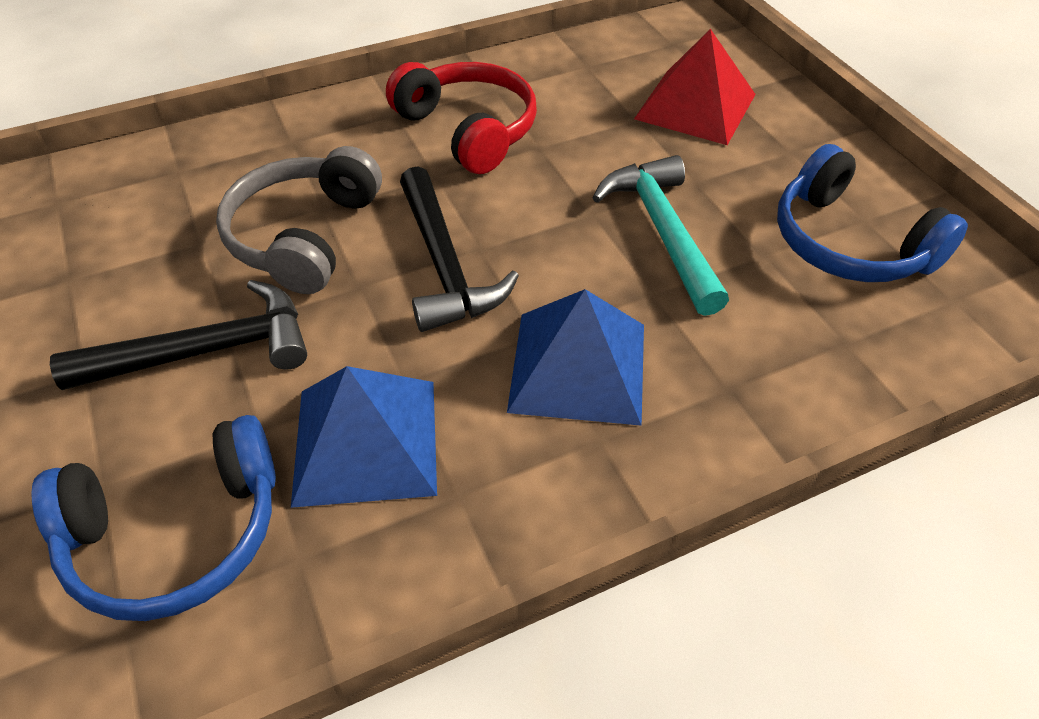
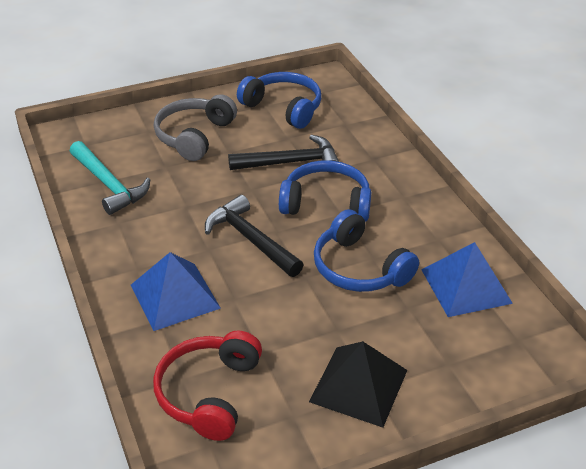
black pyramid: 0 -> 1
blue headphones: 2 -> 3
red pyramid: 1 -> 0

